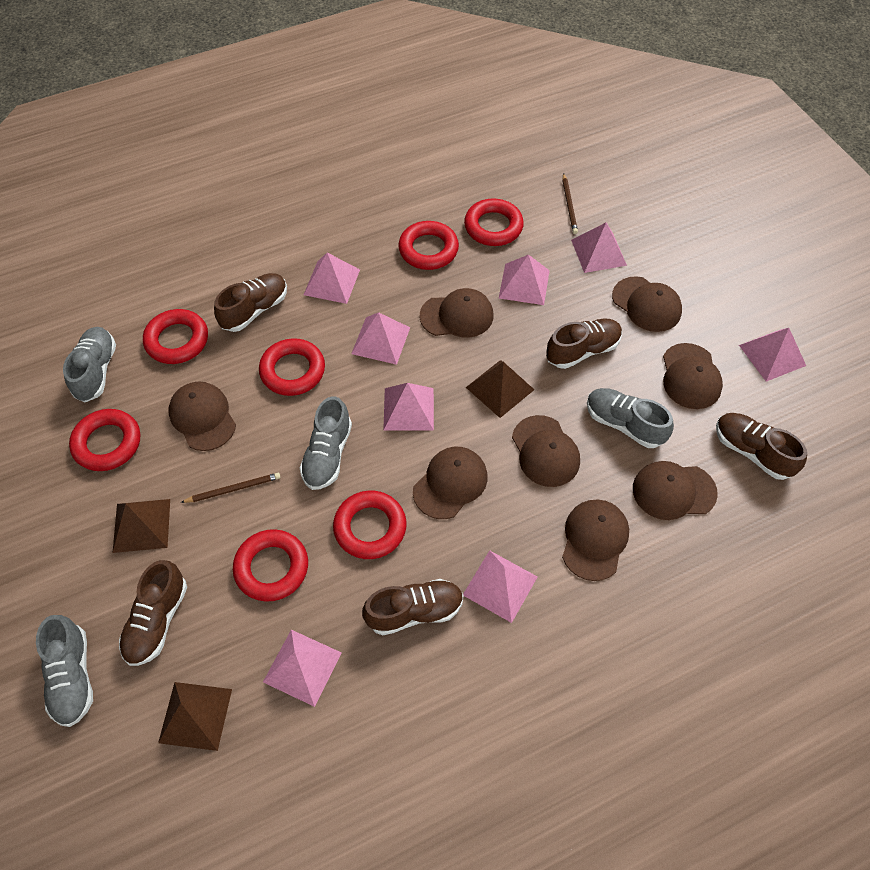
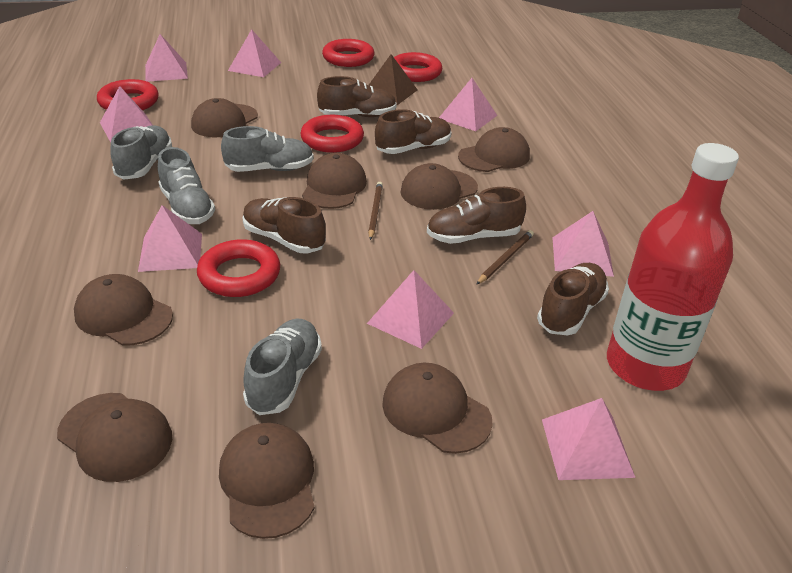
brown pyramid: 3 -> 1
red bottle: 0 -> 1
red ring: 7 -> 5

